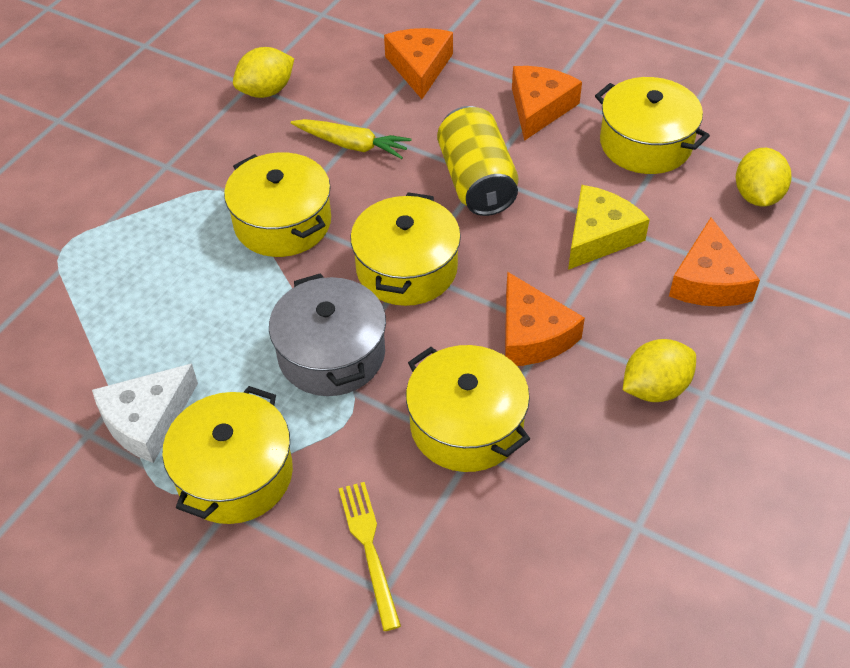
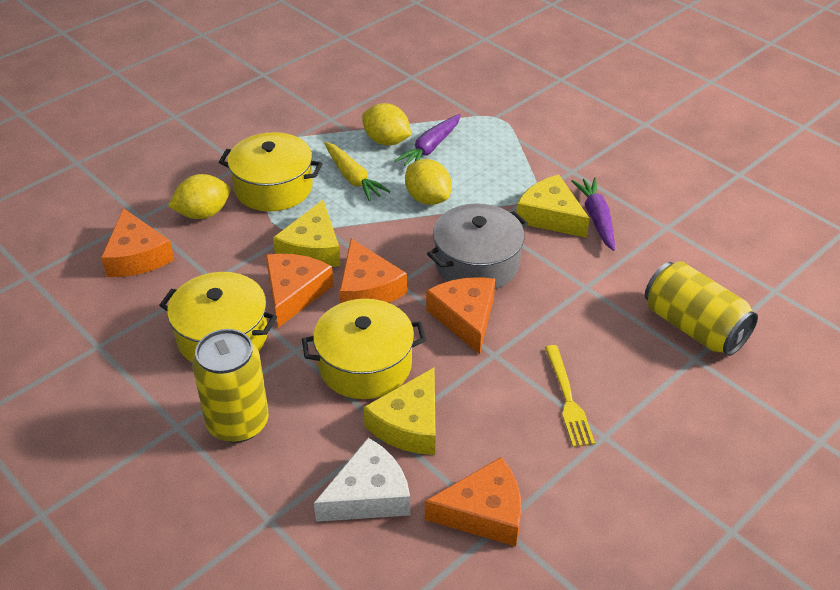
orange cheese: 4 -> 5
purple carrot: 0 -> 2
yellow can: 1 -> 2
yellow cheese: 1 -> 3
yellow pot: 5 -> 3

